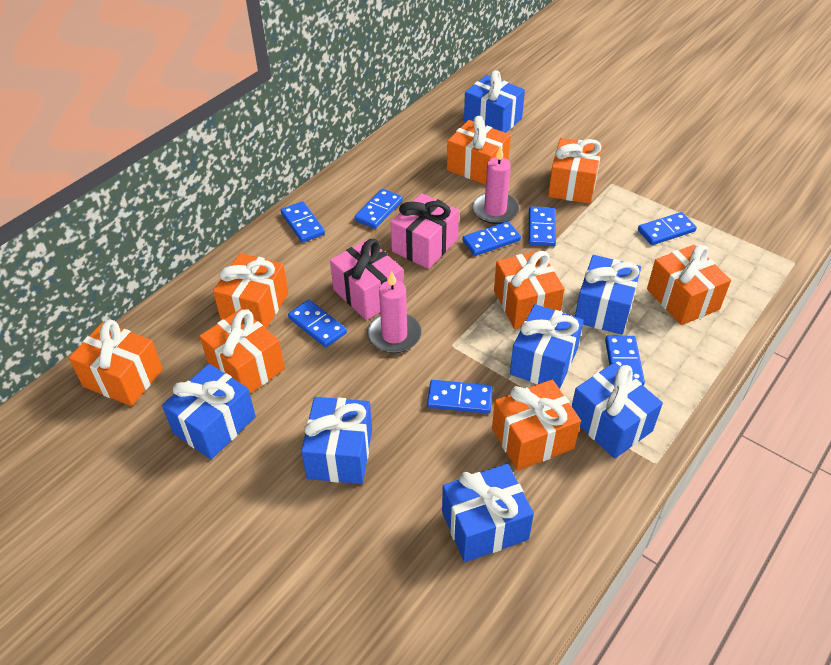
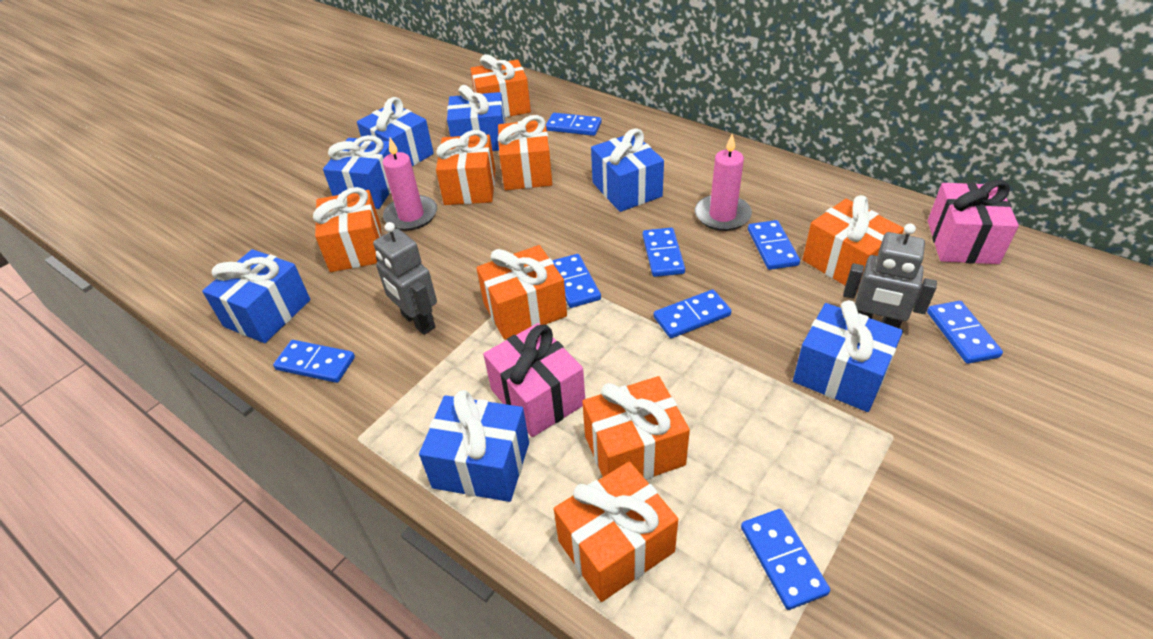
grey robot: 0 -> 2

